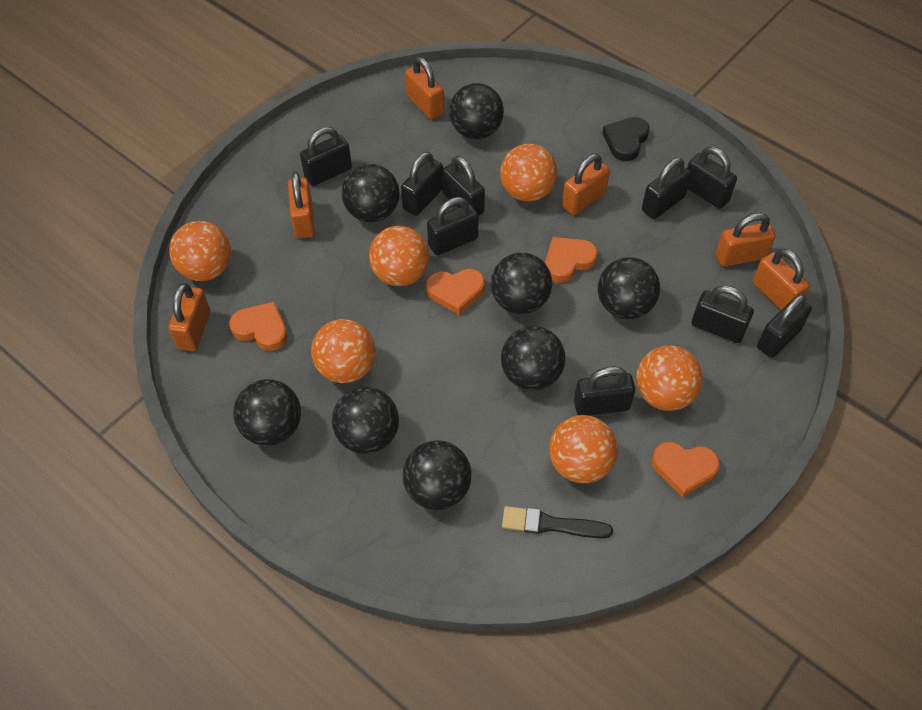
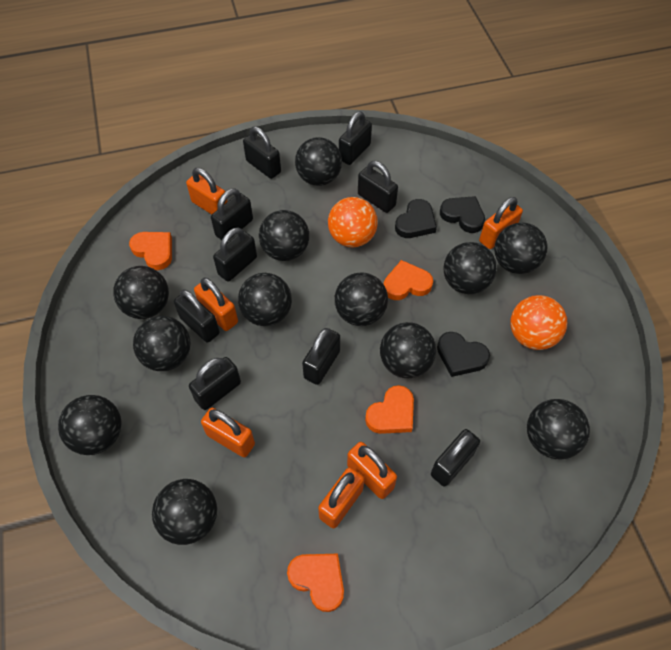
black ball: 8 -> 12
black brush: 1 -> 0
black heart: 1 -> 3
orange ball: 6 -> 2

